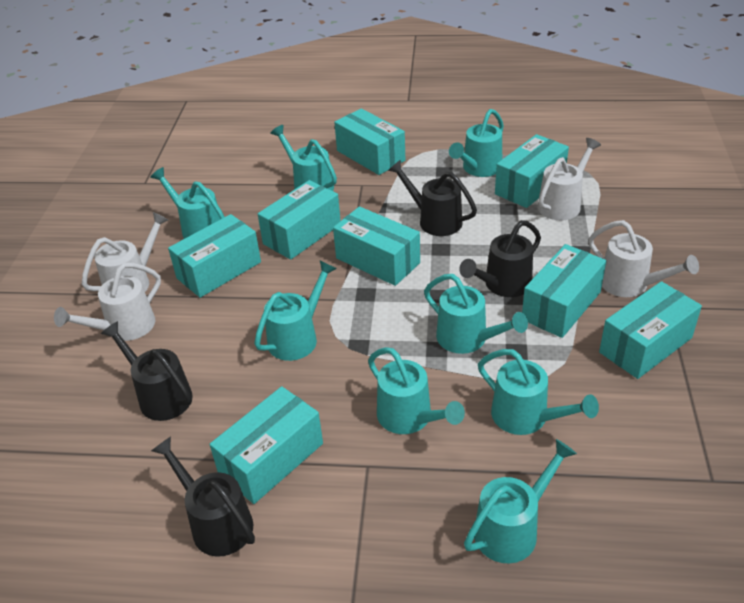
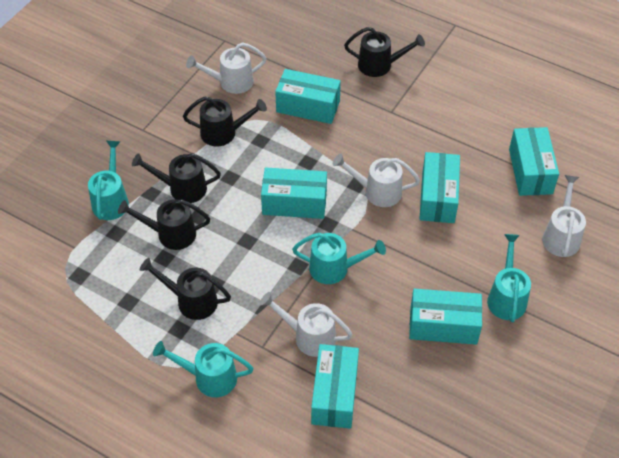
black watering can: 4 -> 5
turquoise box: 8 -> 6
turquoise watering can: 8 -> 4

